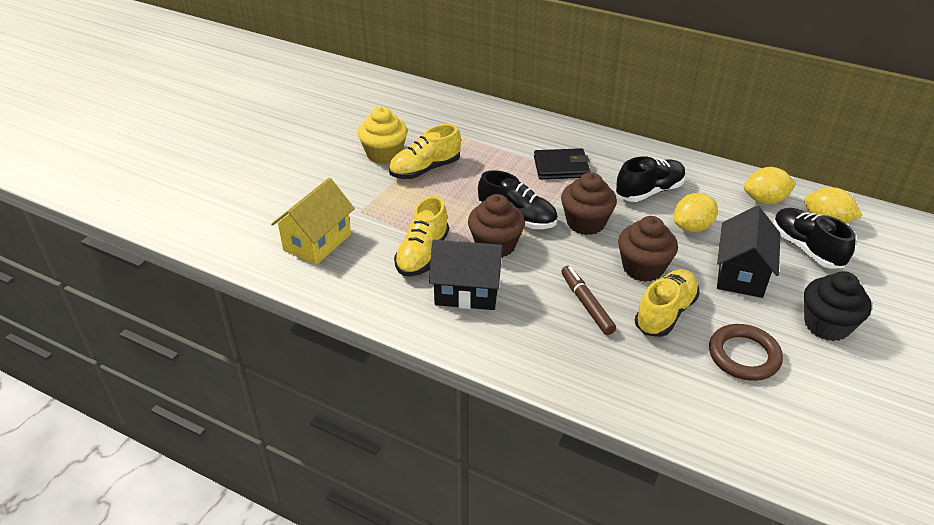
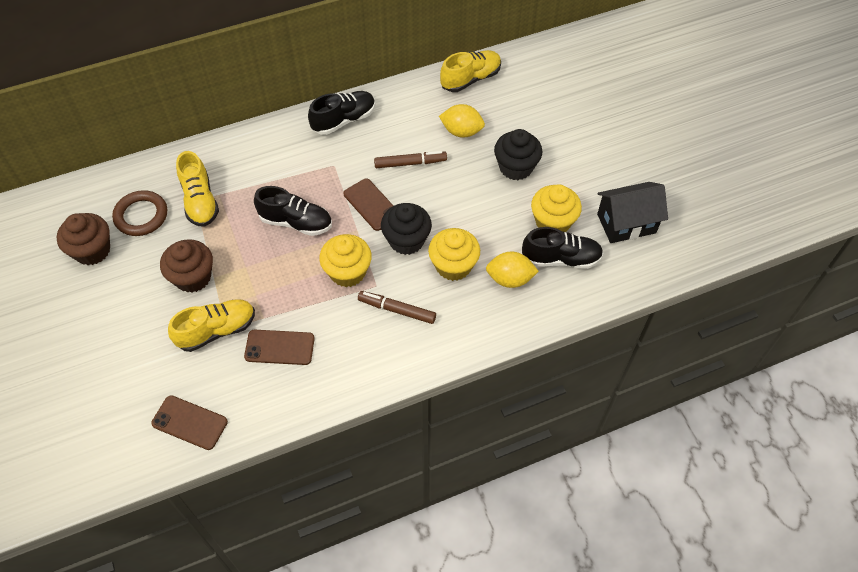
black cupcake: 1 -> 2
black house: 2 -> 1
black wallet: 1 -> 0
brown cupcake: 3 -> 2
brown marker: 1 -> 2
brown phone: 0 -> 3
yellow cupcake: 1 -> 3
yellow house: 1 -> 0
yellow lemon: 3 -> 2

